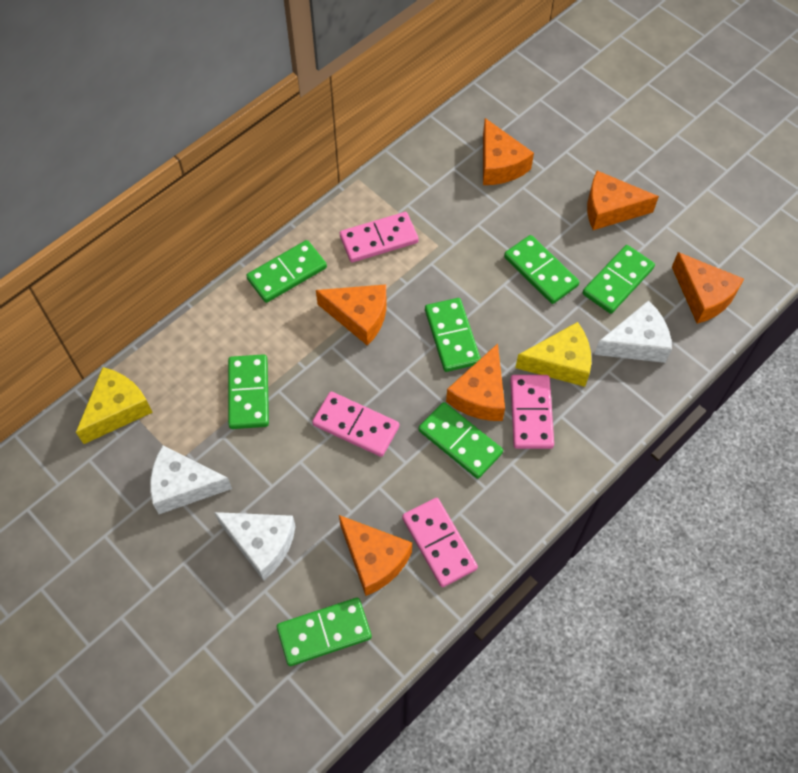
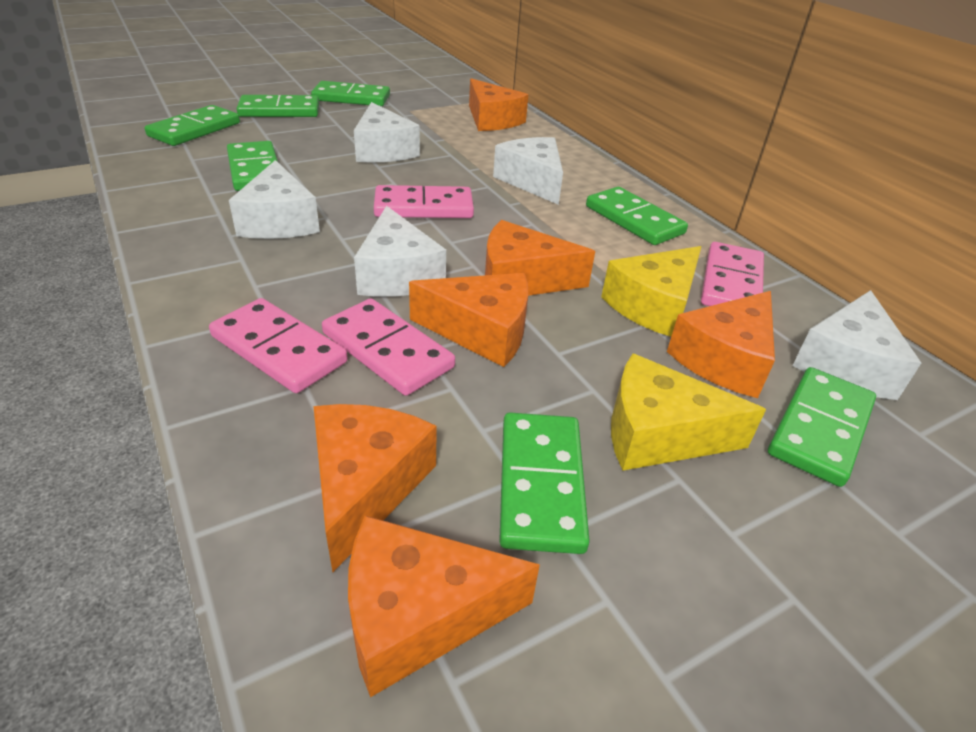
white cheese: 3 -> 5

